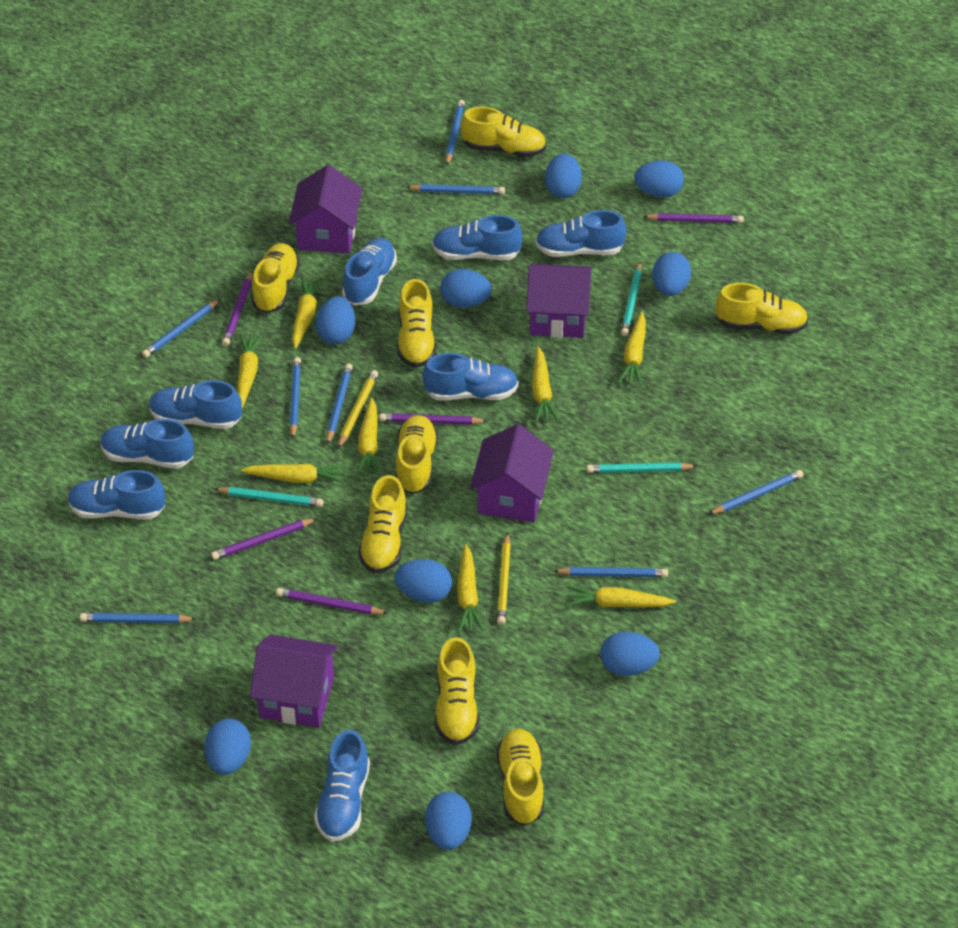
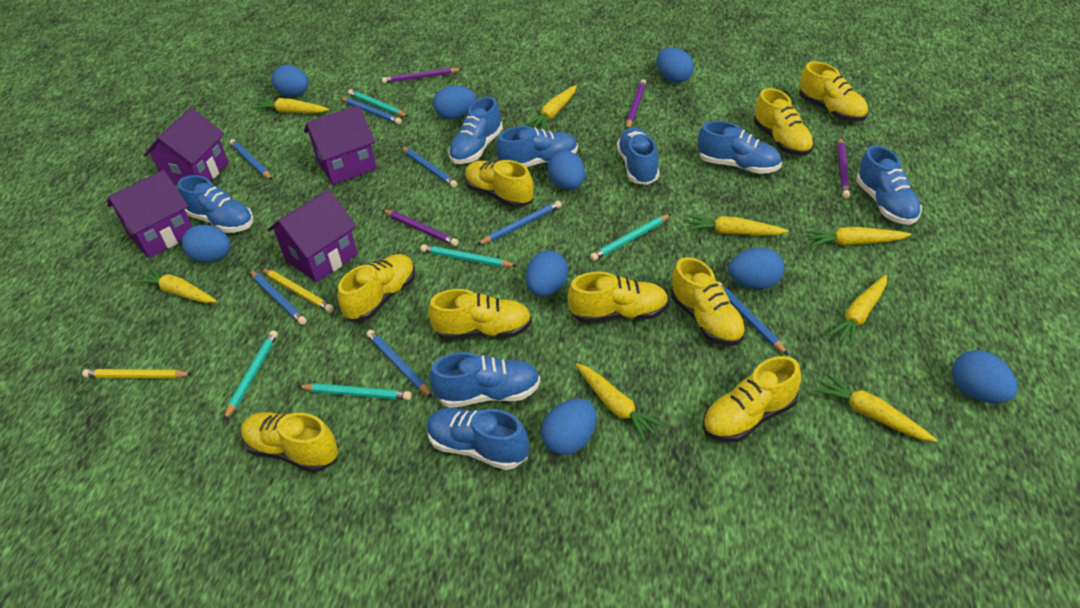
blue pencil: 8 -> 7
purple pencil: 5 -> 4
turquoise pencil: 3 -> 5
yellow shoe: 8 -> 9

